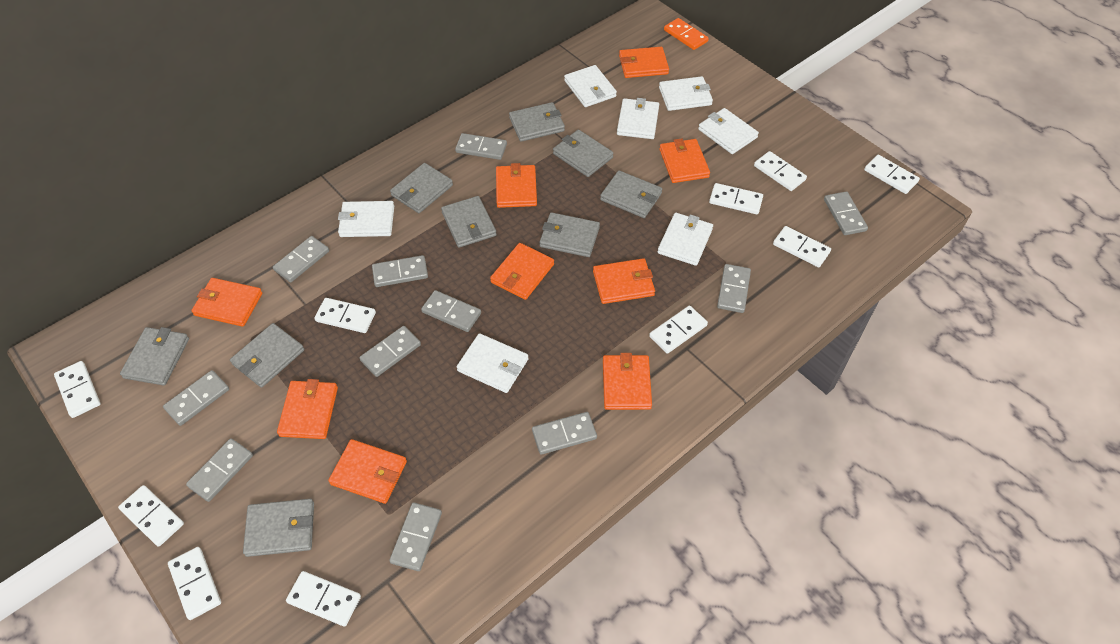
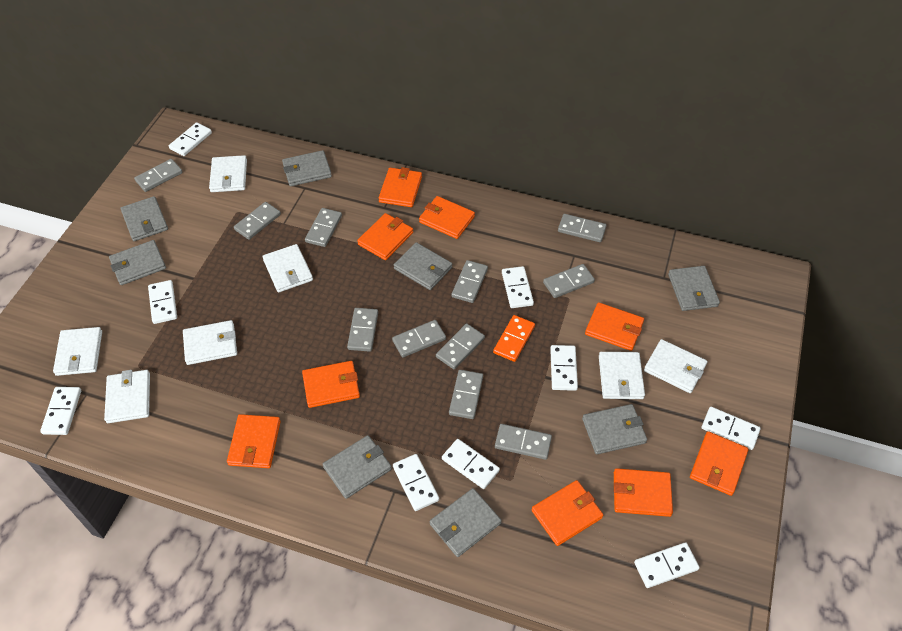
grey wallet: 9 -> 8
white domino: 10 -> 9

